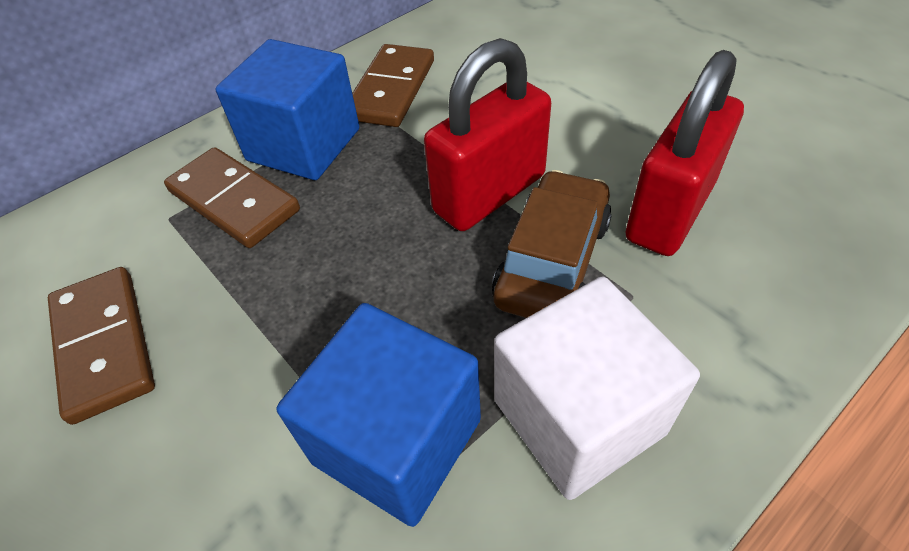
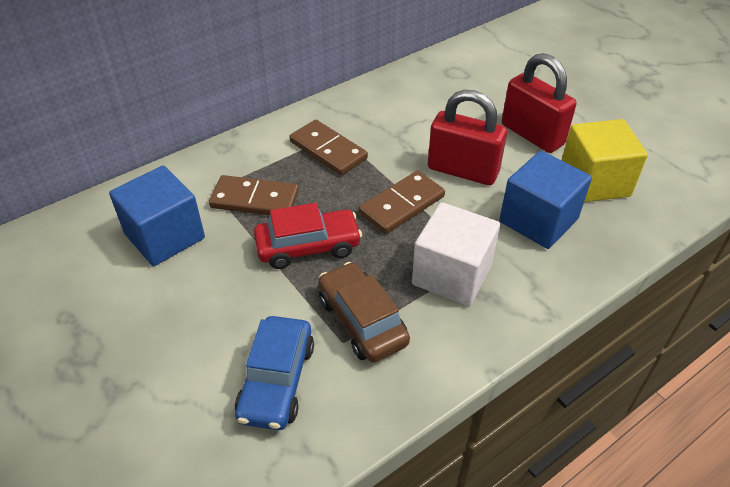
blue car: 0 -> 1
red car: 0 -> 1
yellow cube: 0 -> 1

